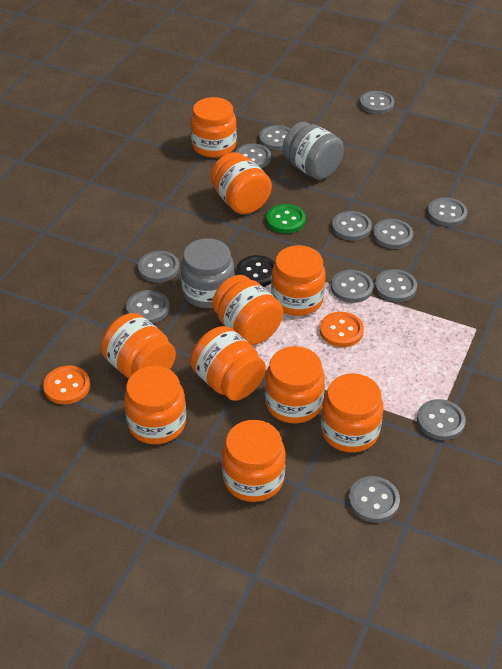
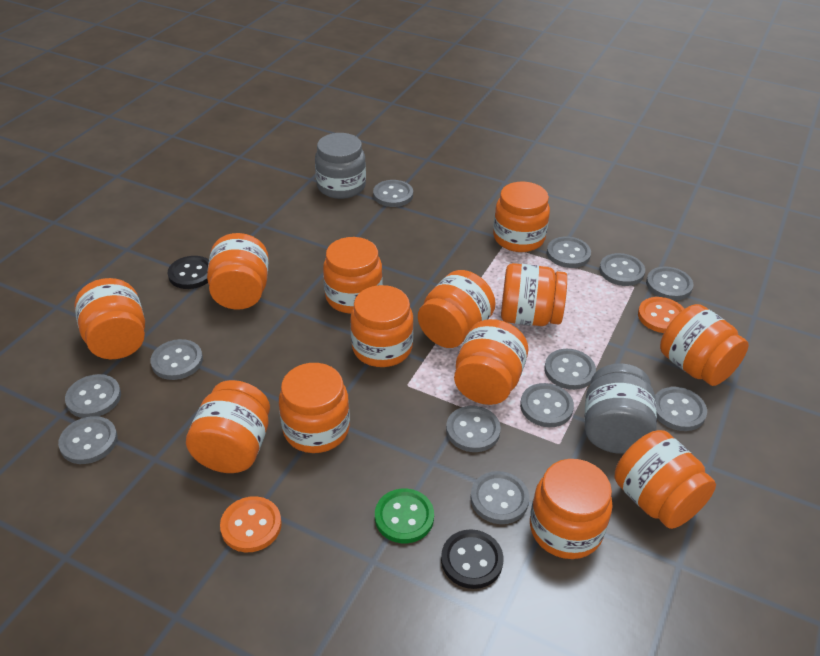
black button: 1 -> 2
orange jar: 10 -> 13

